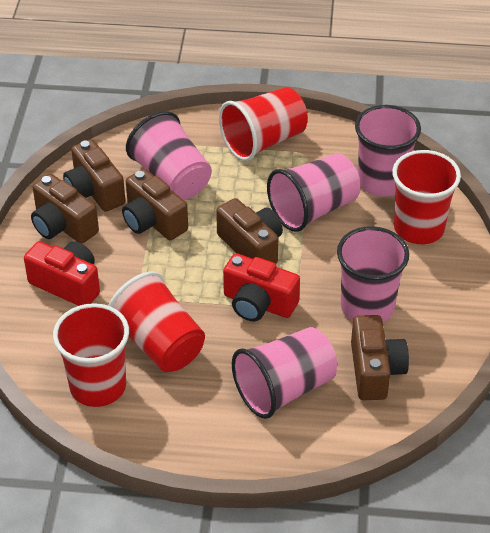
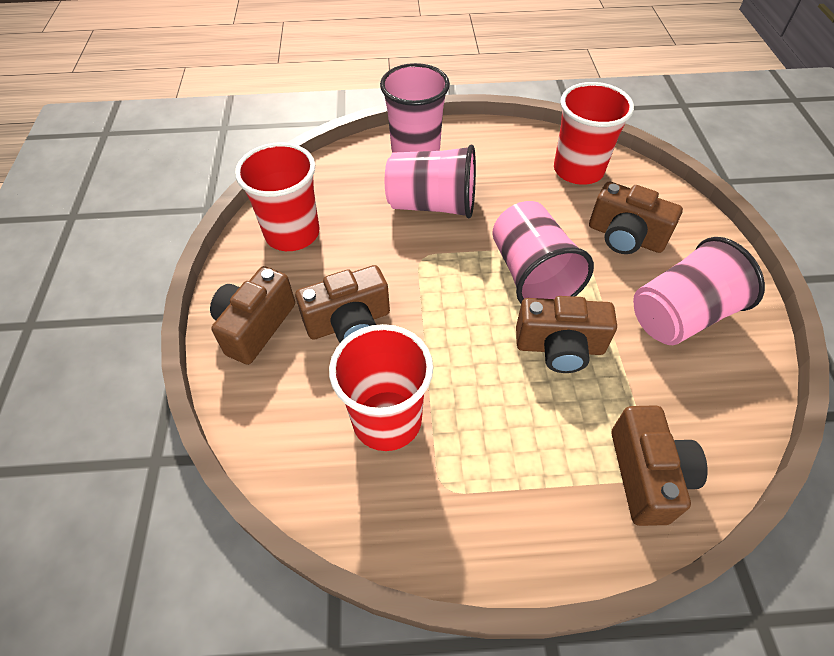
pink cup: 5 -> 4
red camera: 2 -> 0
red cup: 4 -> 3

